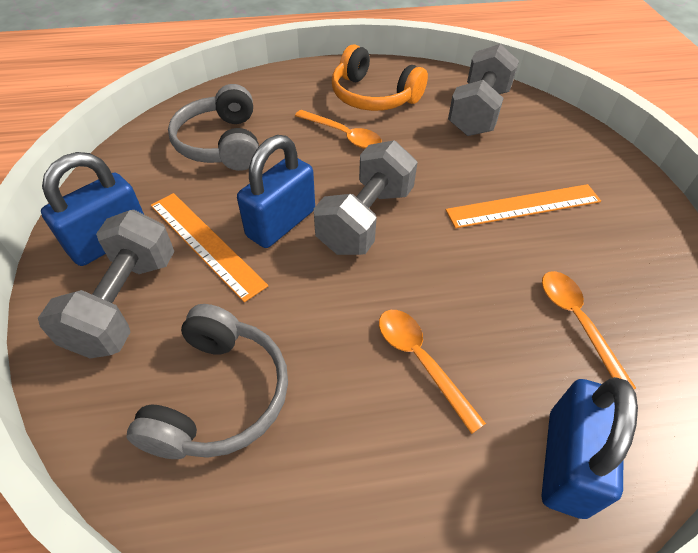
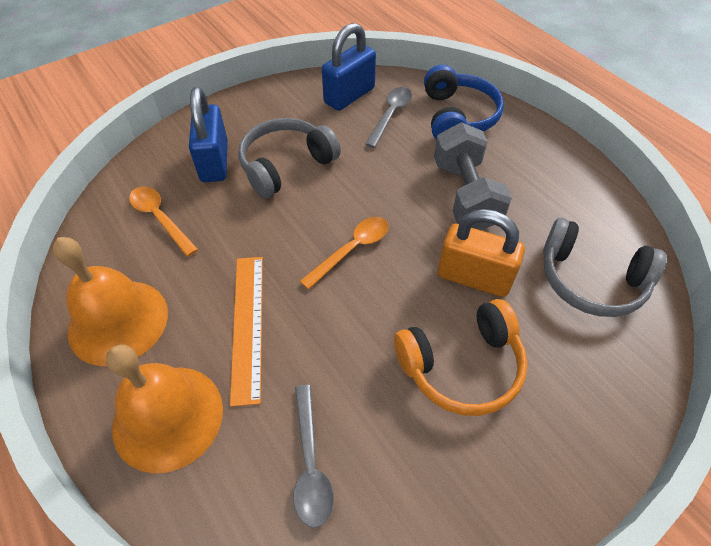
blue headphones: 0 -> 1
blue padlock: 3 -> 2
grey dumbbell: 3 -> 1
grey spoon: 0 -> 2
orange bell: 0 -> 2
orange padlock: 0 -> 1
orange ruler: 2 -> 1
orange spoon: 3 -> 2

